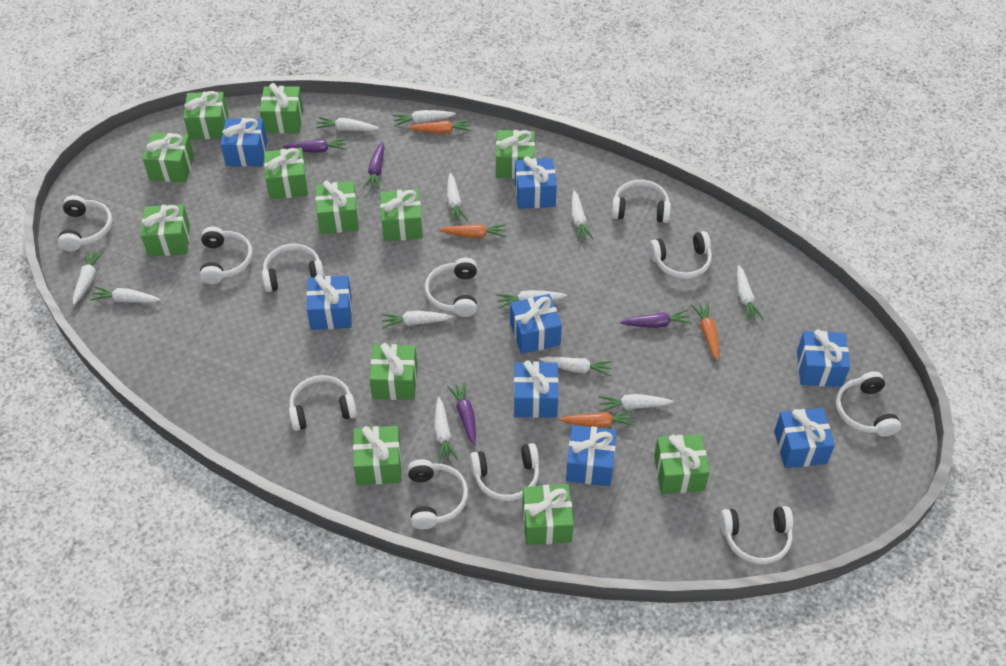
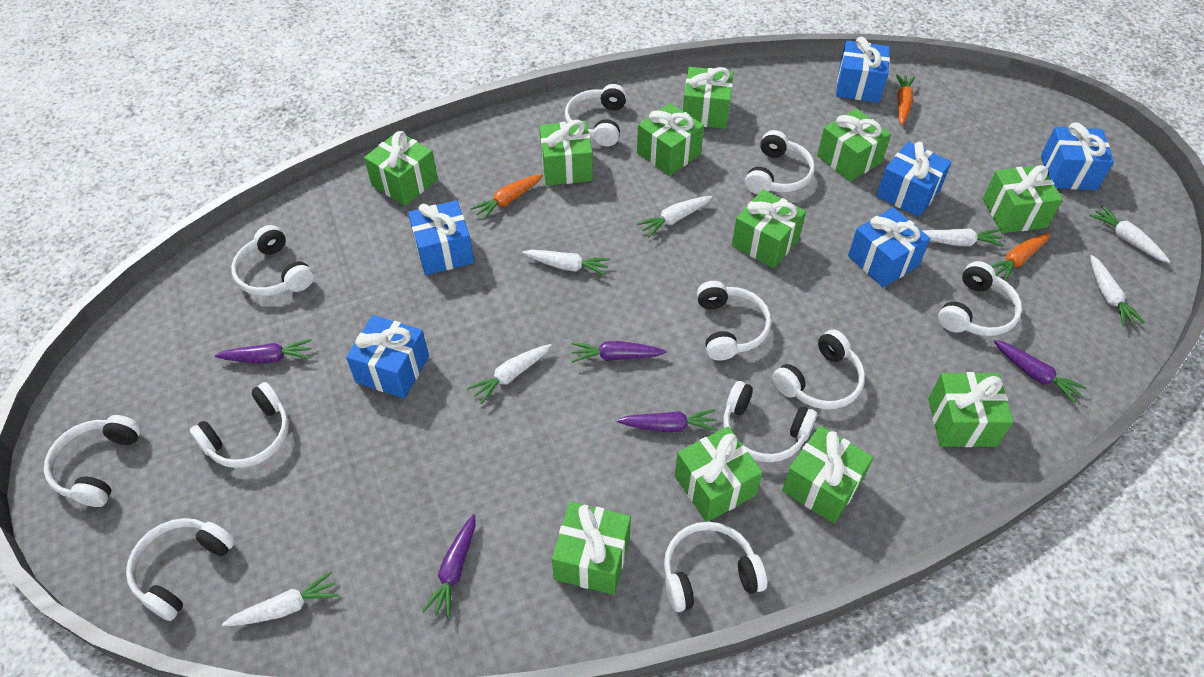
blue gift: 8 -> 6
green gift: 12 -> 11
orange carrot: 4 -> 3
purple carrot: 4 -> 5
white carrot: 12 -> 7

